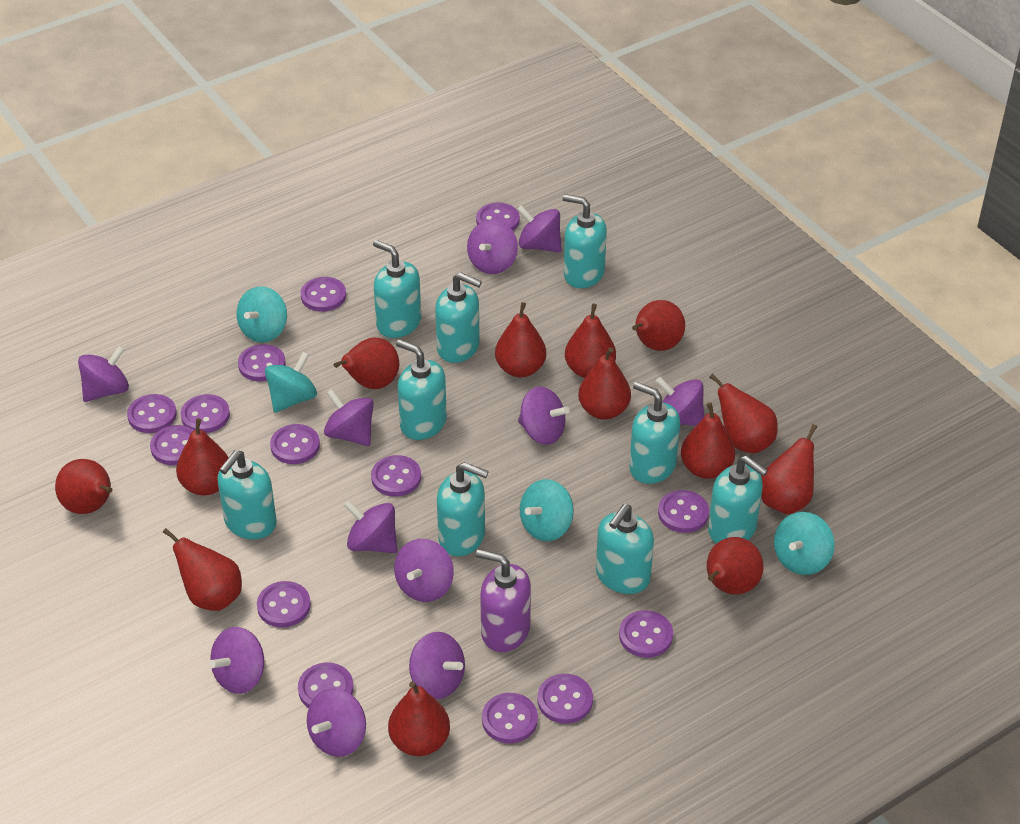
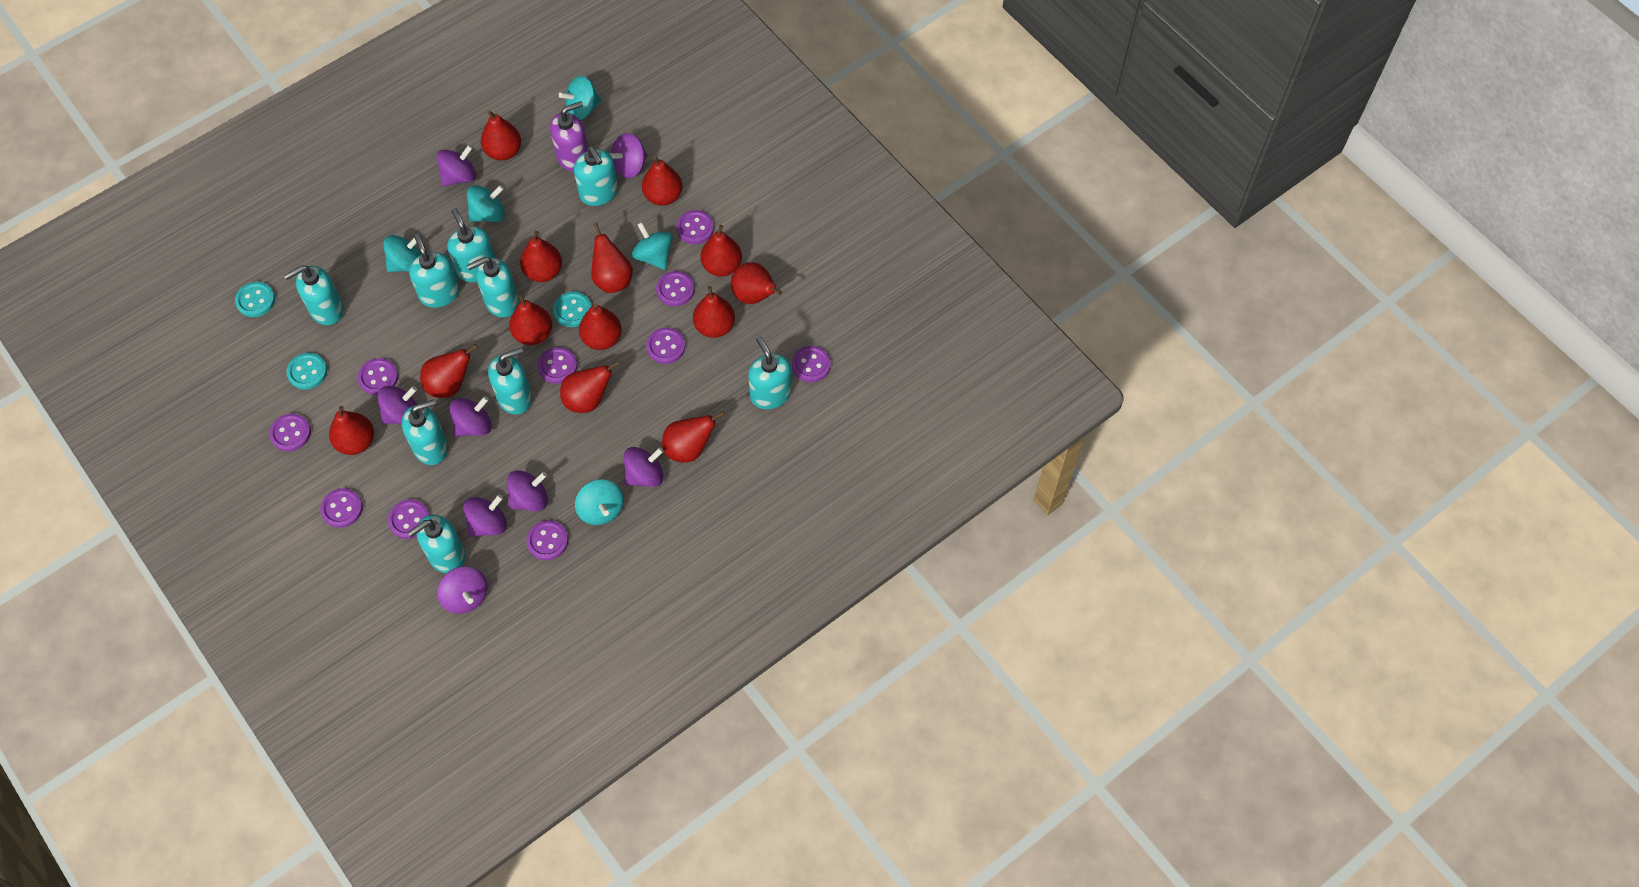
purple button: 14 -> 10
purple spinning top: 11 -> 8
turquoise button: 0 -> 3
turquoise spinning top: 4 -> 5

